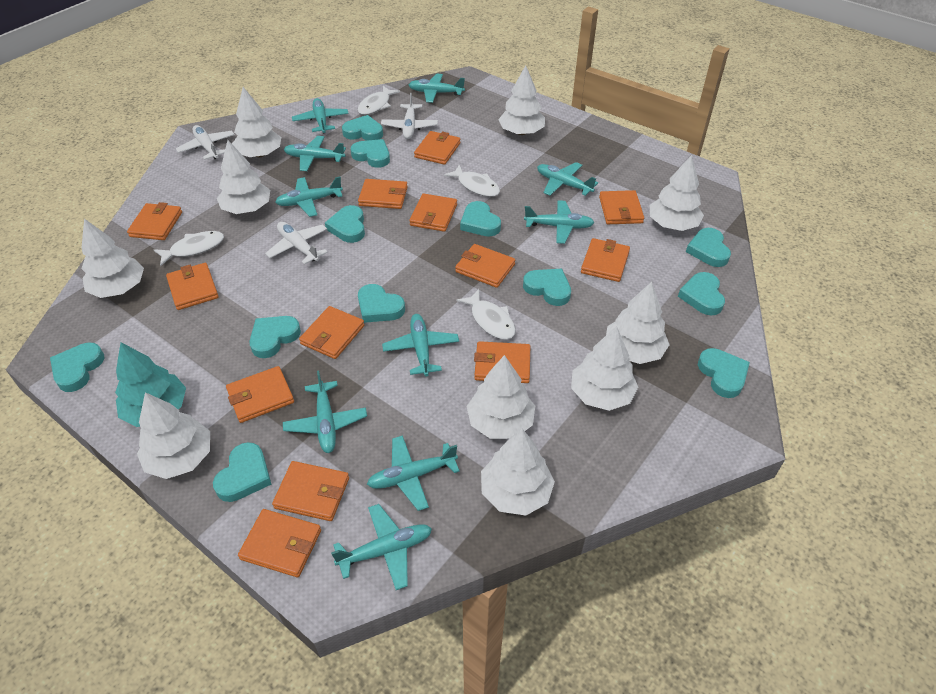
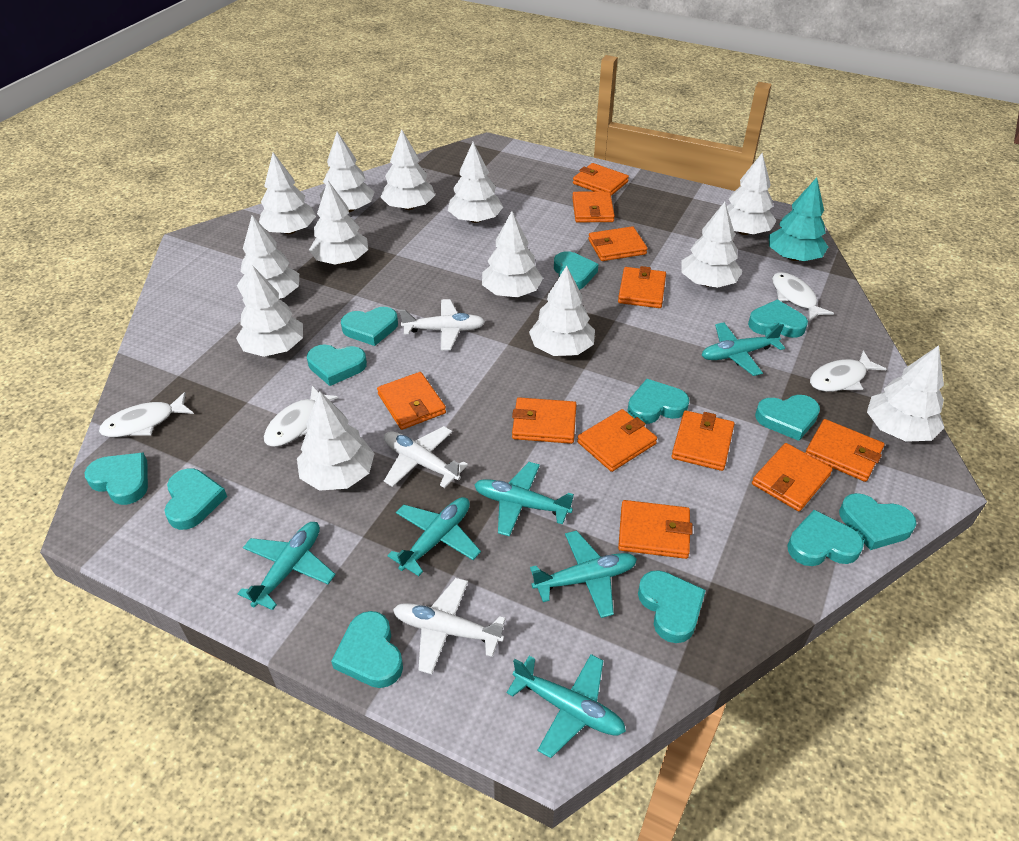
orange wallet: 13 -> 11
turquoise plane: 10 -> 6
white tree: 10 -> 13

